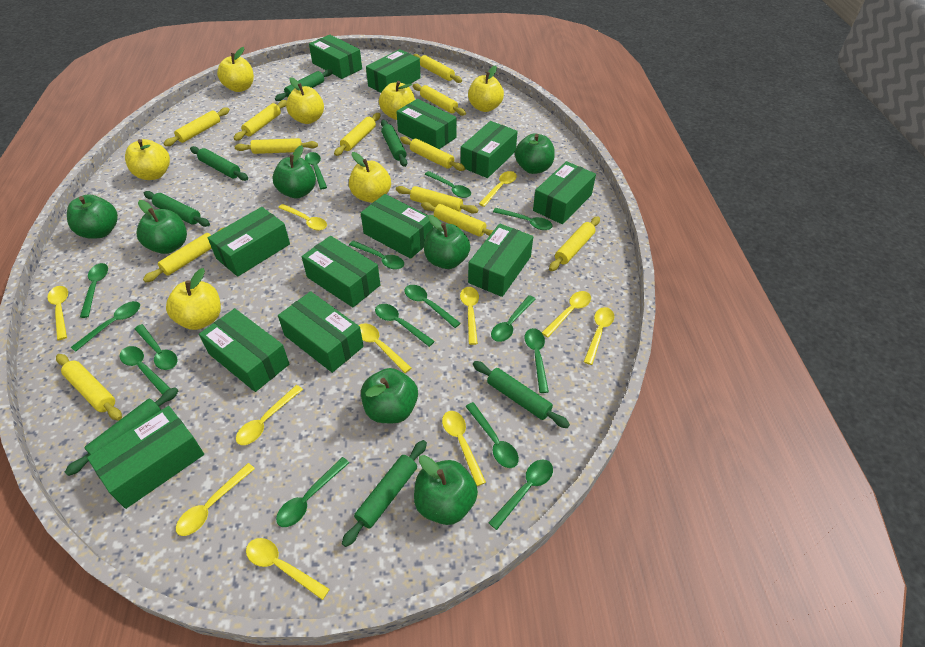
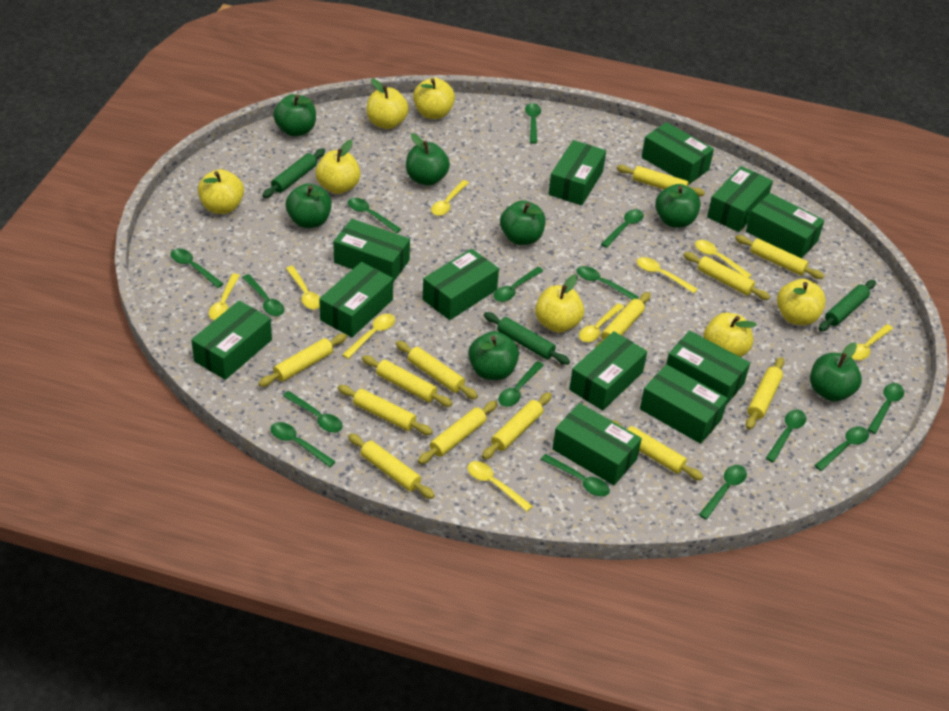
green rolling pin: 7 -> 3
yellow rolling pin: 12 -> 13
yellow spoon: 11 -> 9

